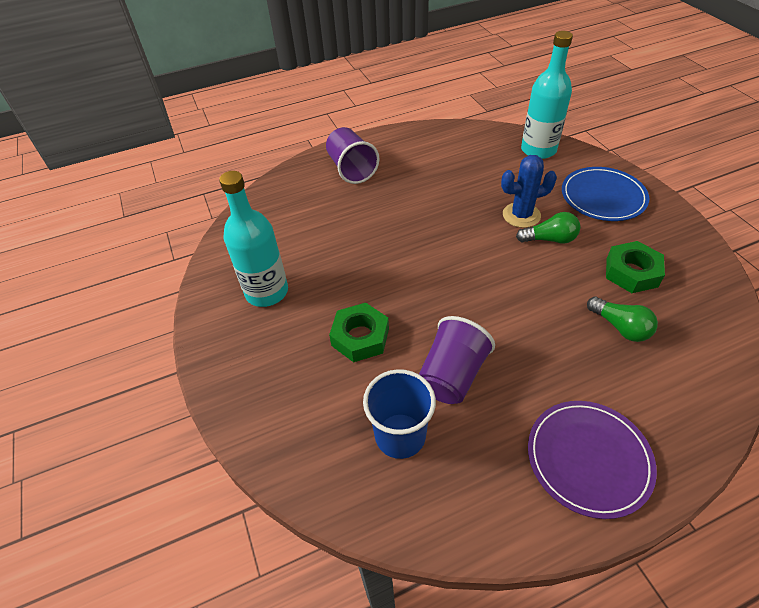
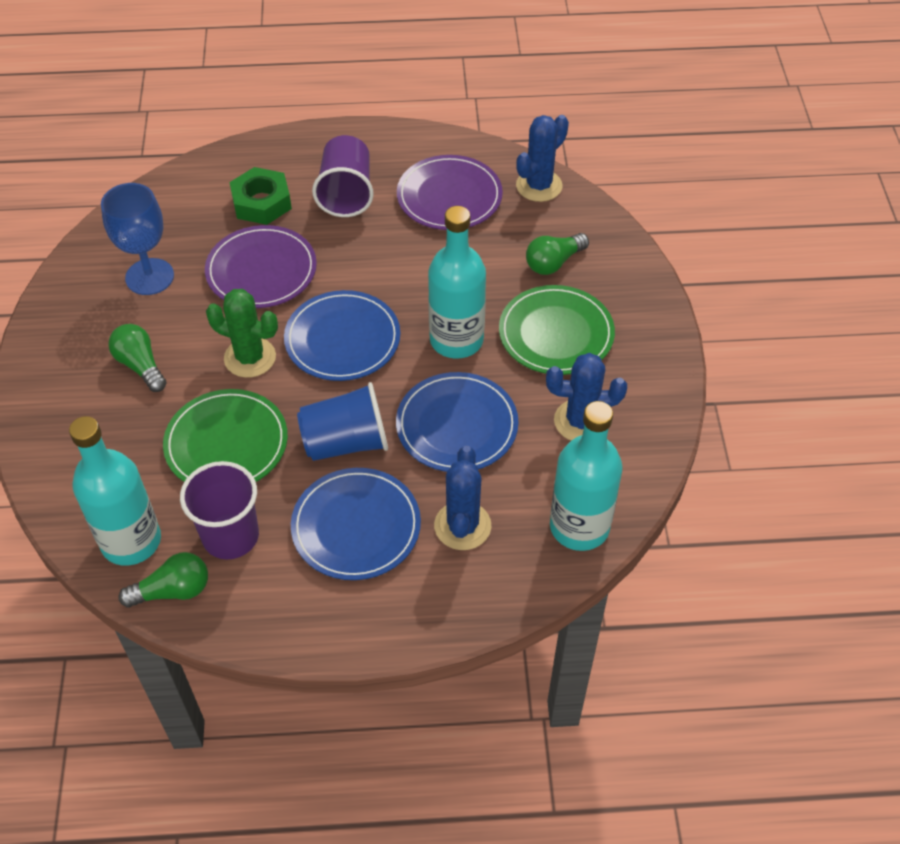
blue cactus: 1 -> 3
blue goblet: 0 -> 1
blue plate: 1 -> 3
green cactus: 0 -> 1
green light bulb: 2 -> 3
green nut: 2 -> 1
green plate: 0 -> 2
purple plate: 1 -> 2
turquoise bottle: 2 -> 3

